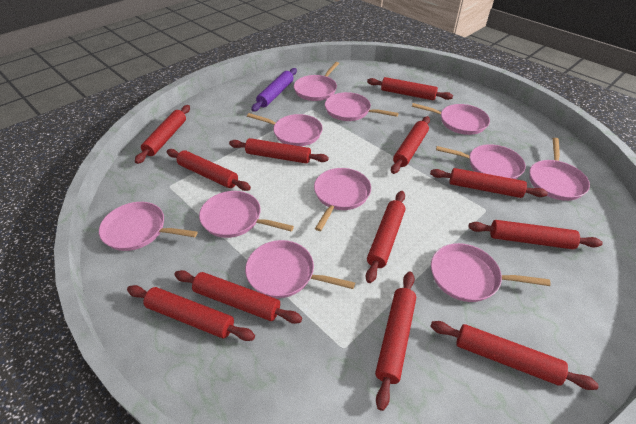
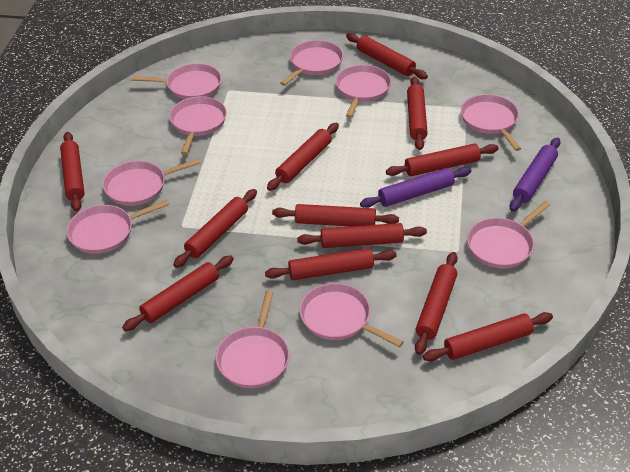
pink pan: 11 -> 10
purple rolling pin: 1 -> 2

